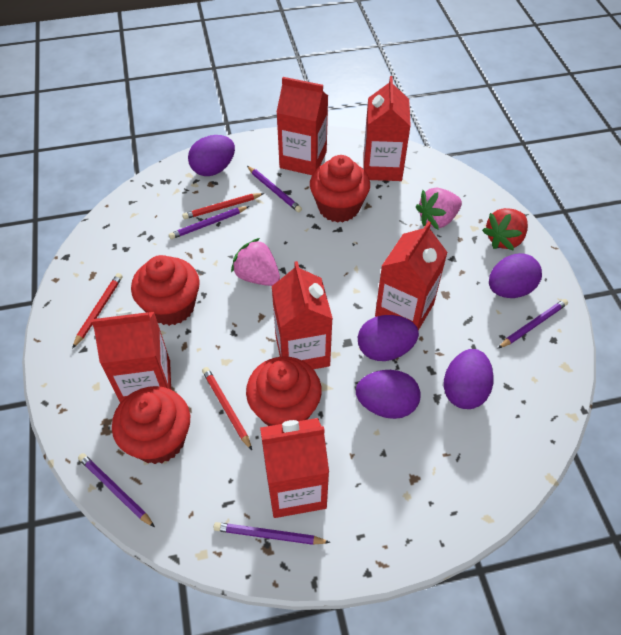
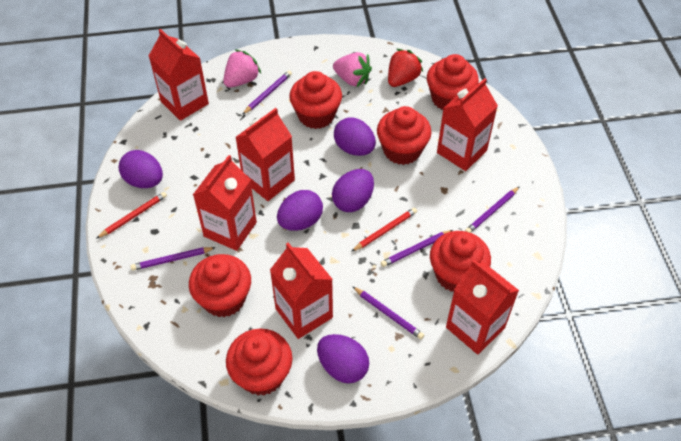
red cupcake: 4 -> 6
red pencil: 3 -> 2

